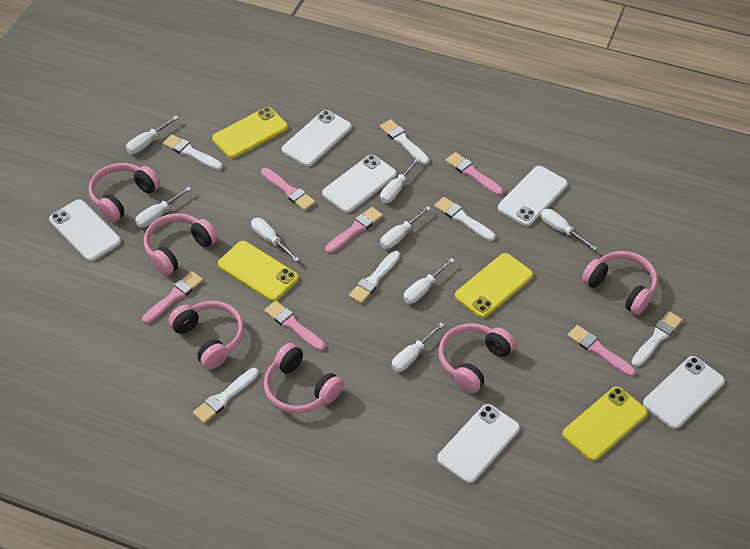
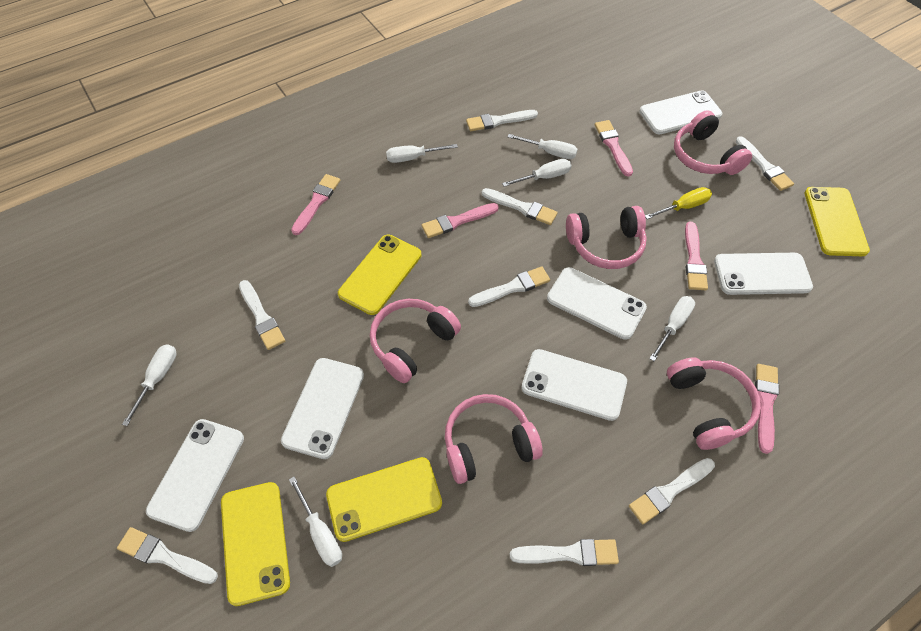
pink brush: 6 -> 5
pink headphones: 6 -> 5
white brush: 6 -> 8
white screwdriver: 8 -> 6
yellow screwdriver: 0 -> 1

